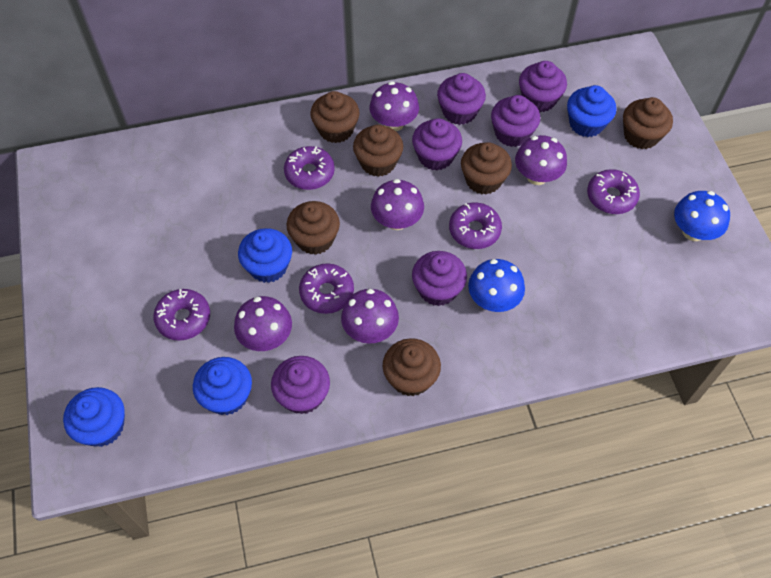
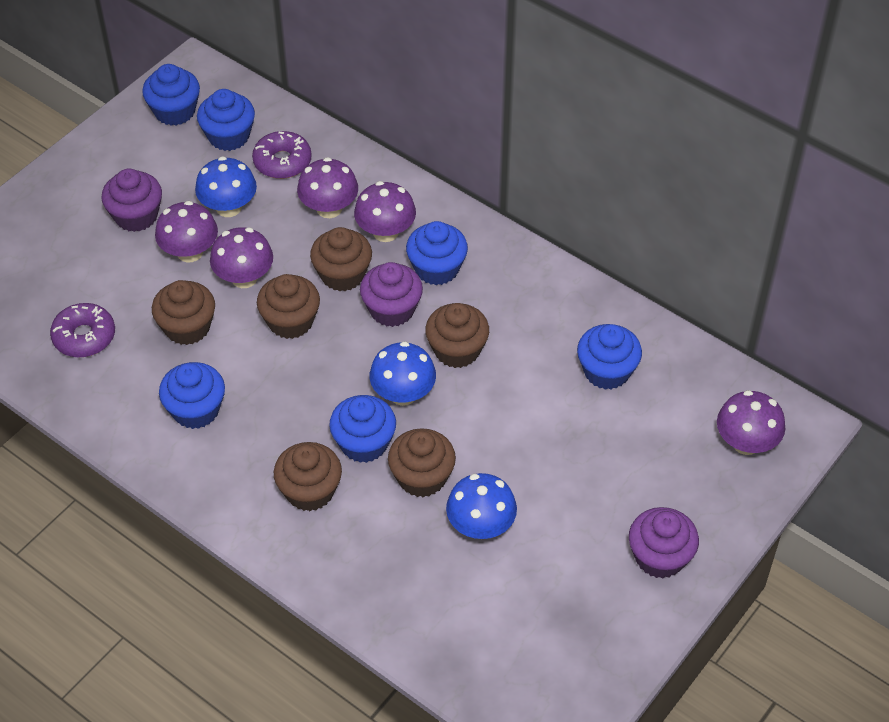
blue cupcake: 4 -> 6
blue mushroom: 2 -> 3
purple cupcake: 6 -> 3
purple donut: 5 -> 2

